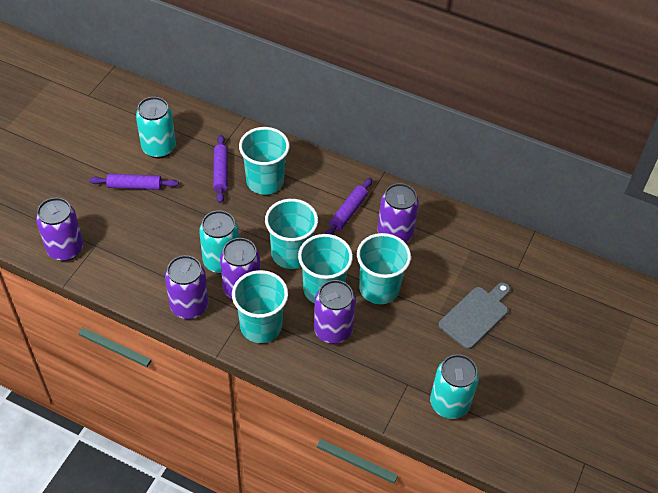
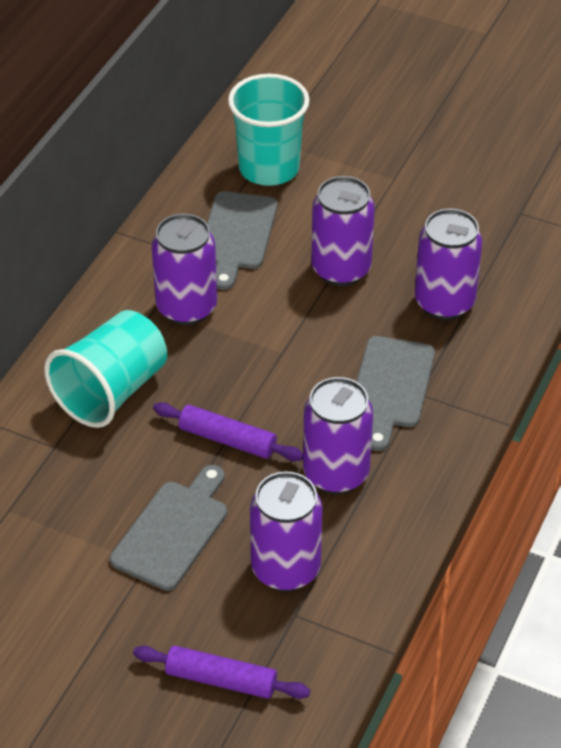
grey cutting board: 1 -> 3
purple rolling pin: 3 -> 2
turquoise can: 3 -> 0
turquoise cup: 5 -> 2

